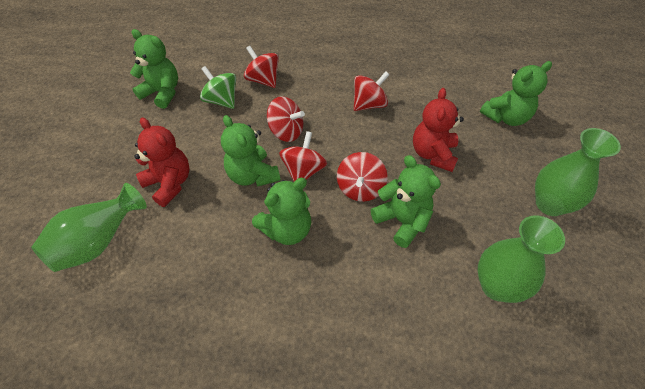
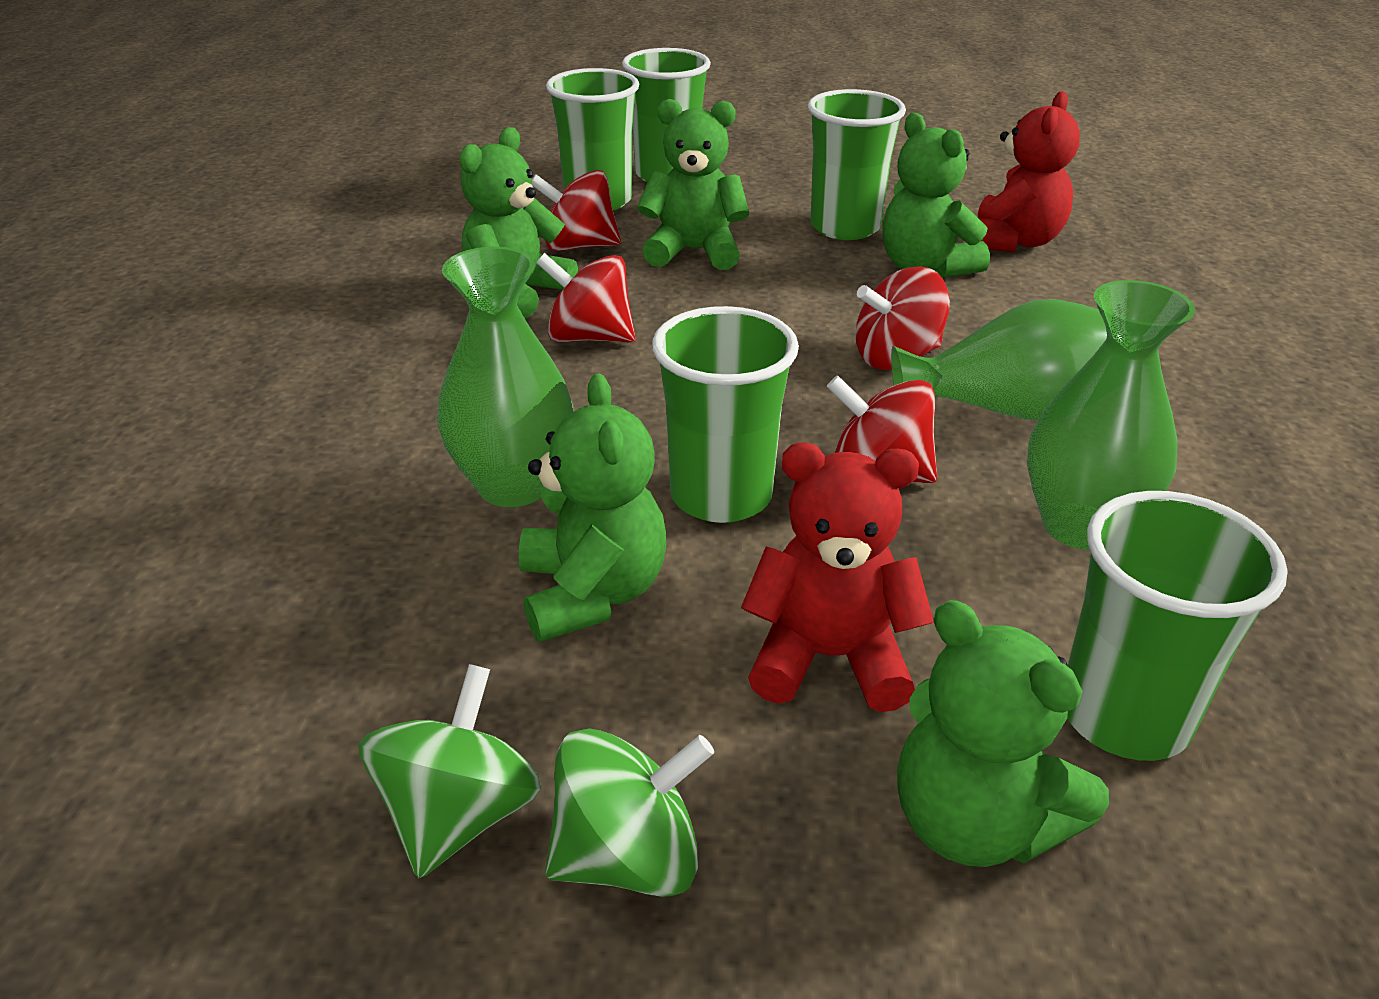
green cup: 0 -> 5
green spinning top: 1 -> 2
red spinning top: 5 -> 4

